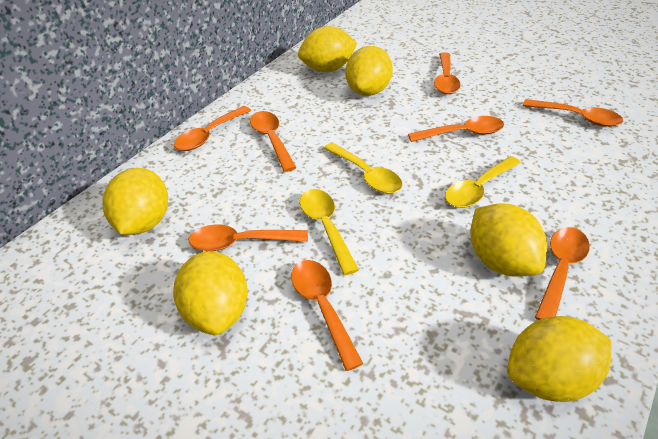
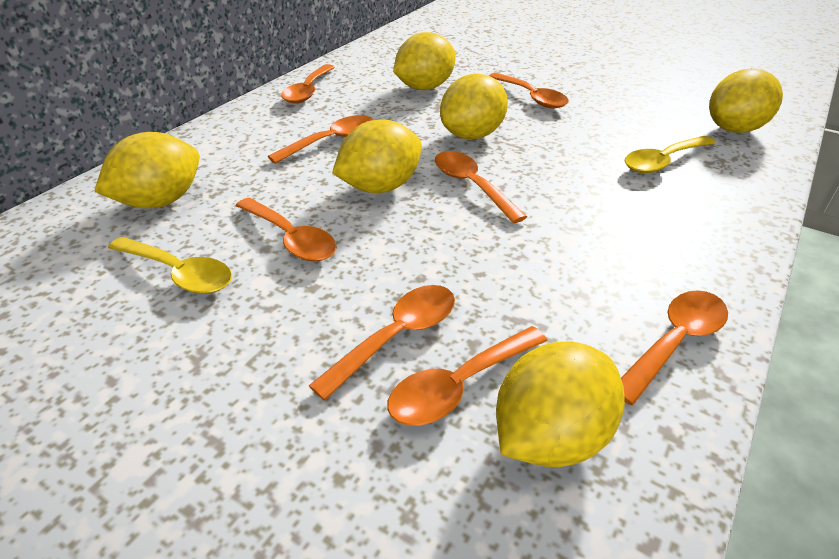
yellow spoon: 3 -> 2

